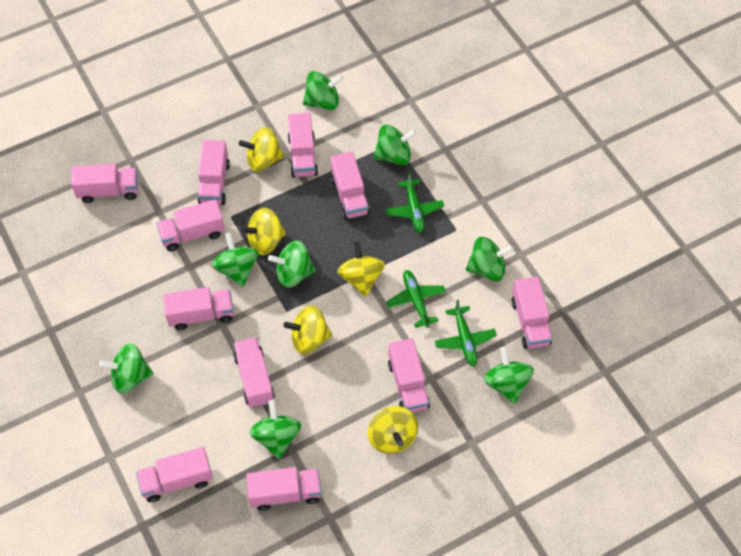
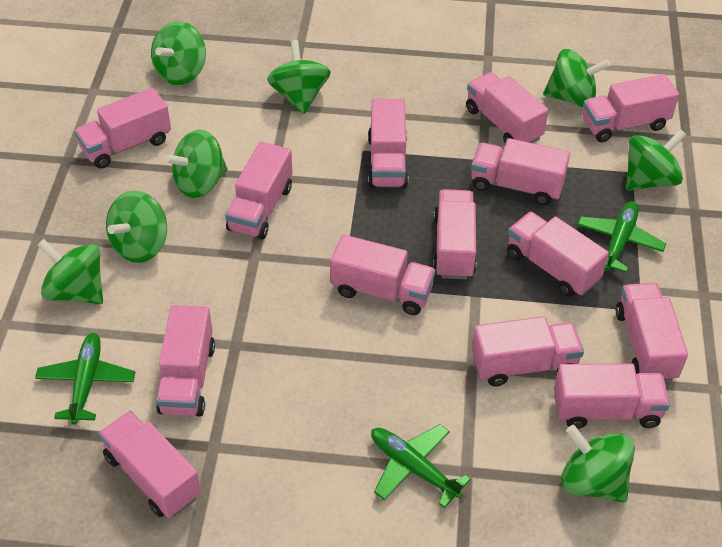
pink truck: 11 -> 14
yellow spinning top: 5 -> 0

